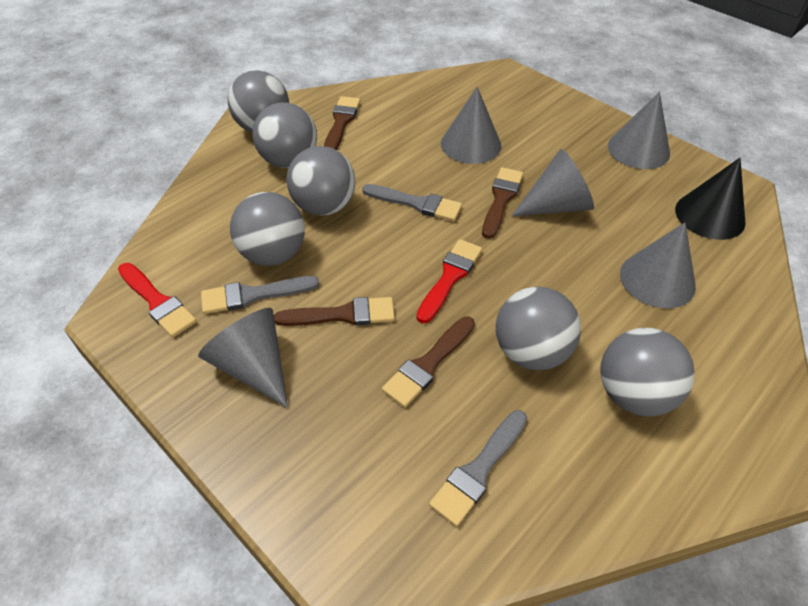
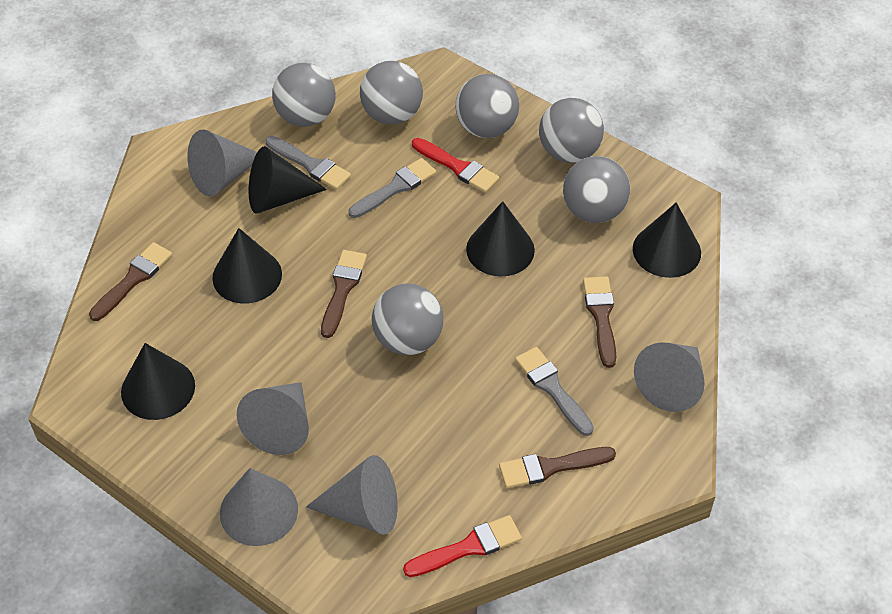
black cone: 1 -> 5

